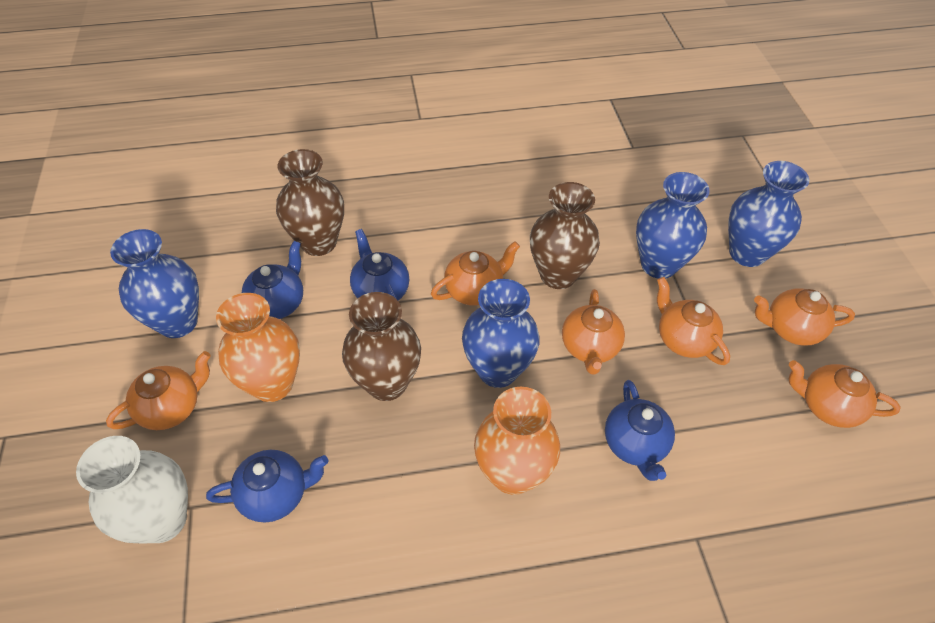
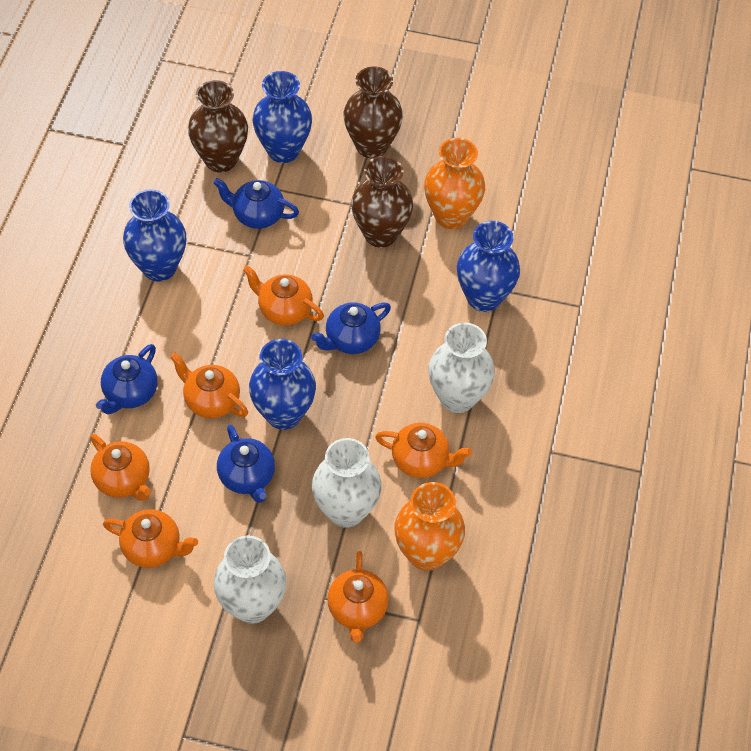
white vase: 1 -> 3

